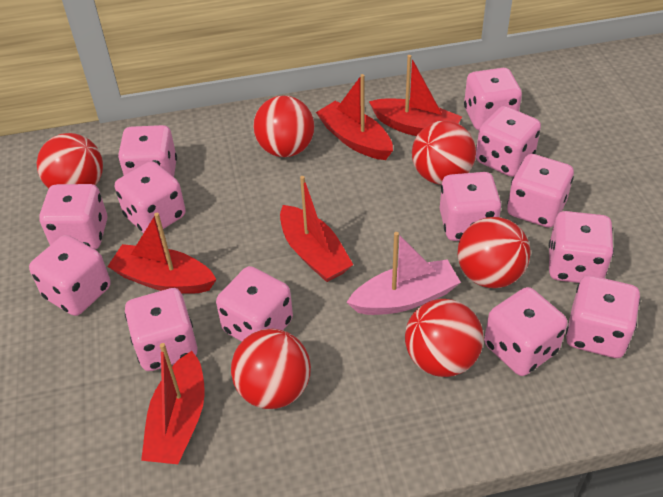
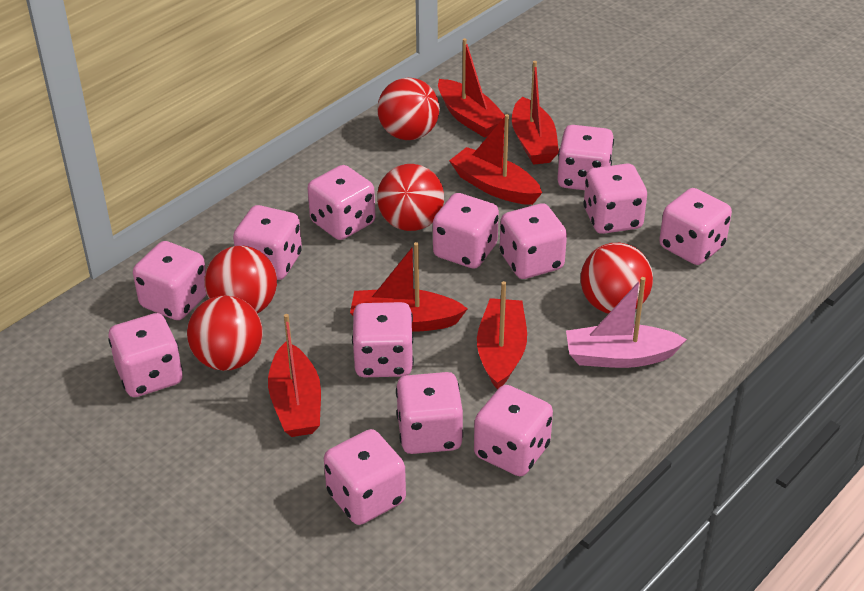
red ball: 6 -> 5
red boat: 5 -> 6

